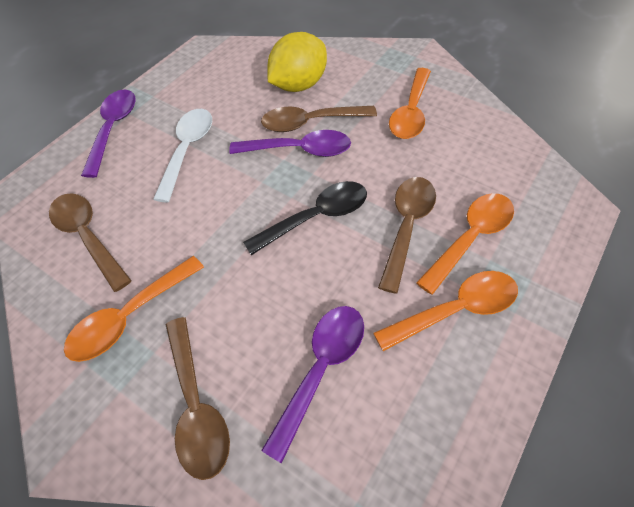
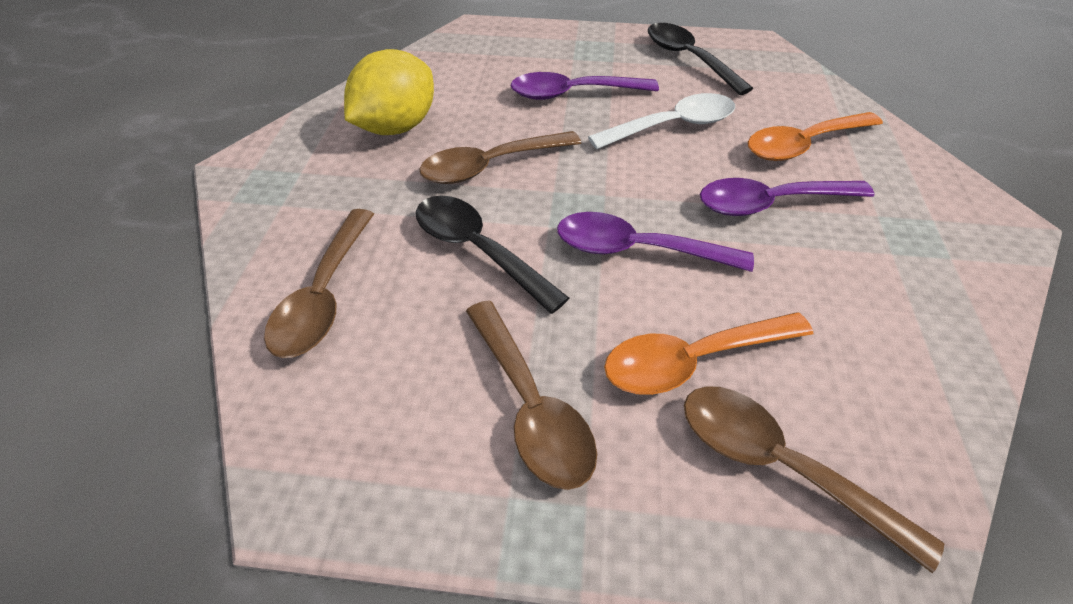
black spoon: 1 -> 2
orange spoon: 4 -> 2

